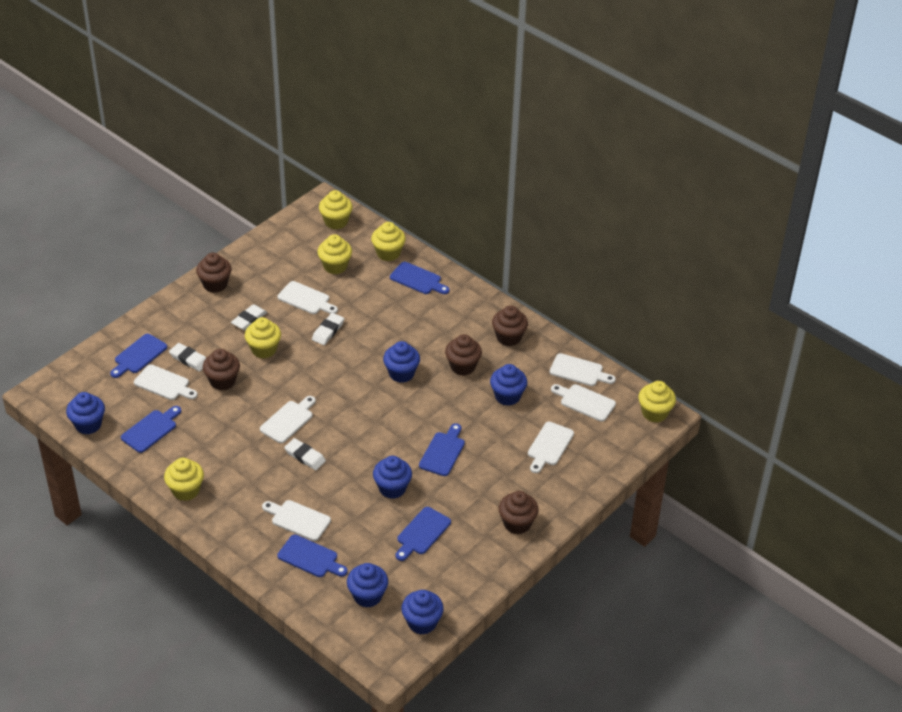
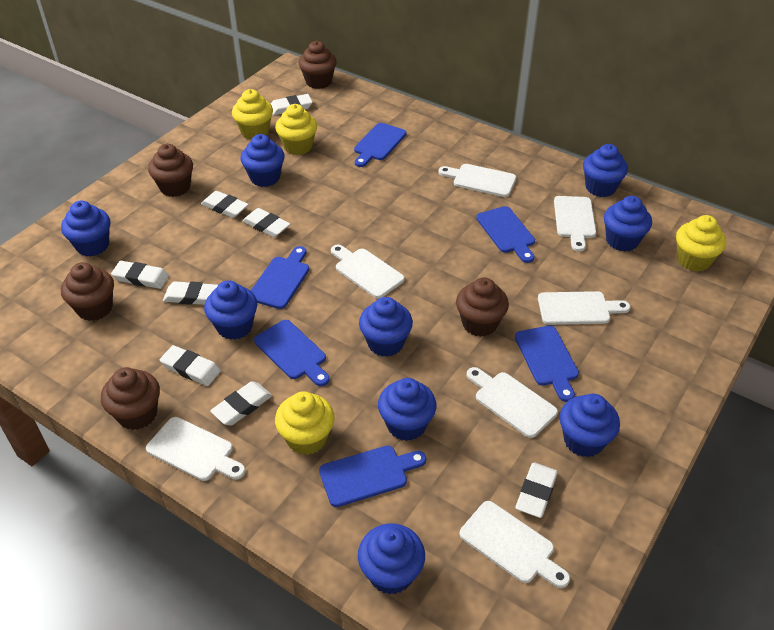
blue cupcake: 6 -> 9
white eraser: 4 -> 8
yellow cupcake: 6 -> 4

